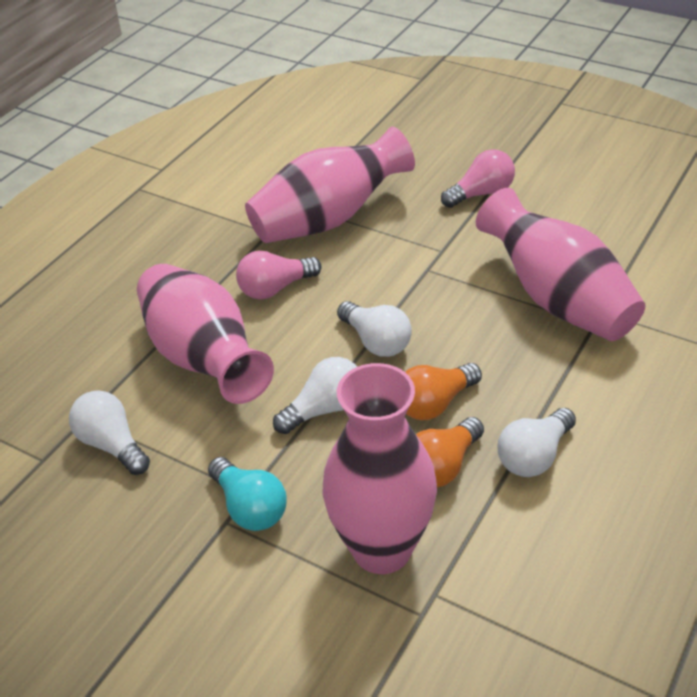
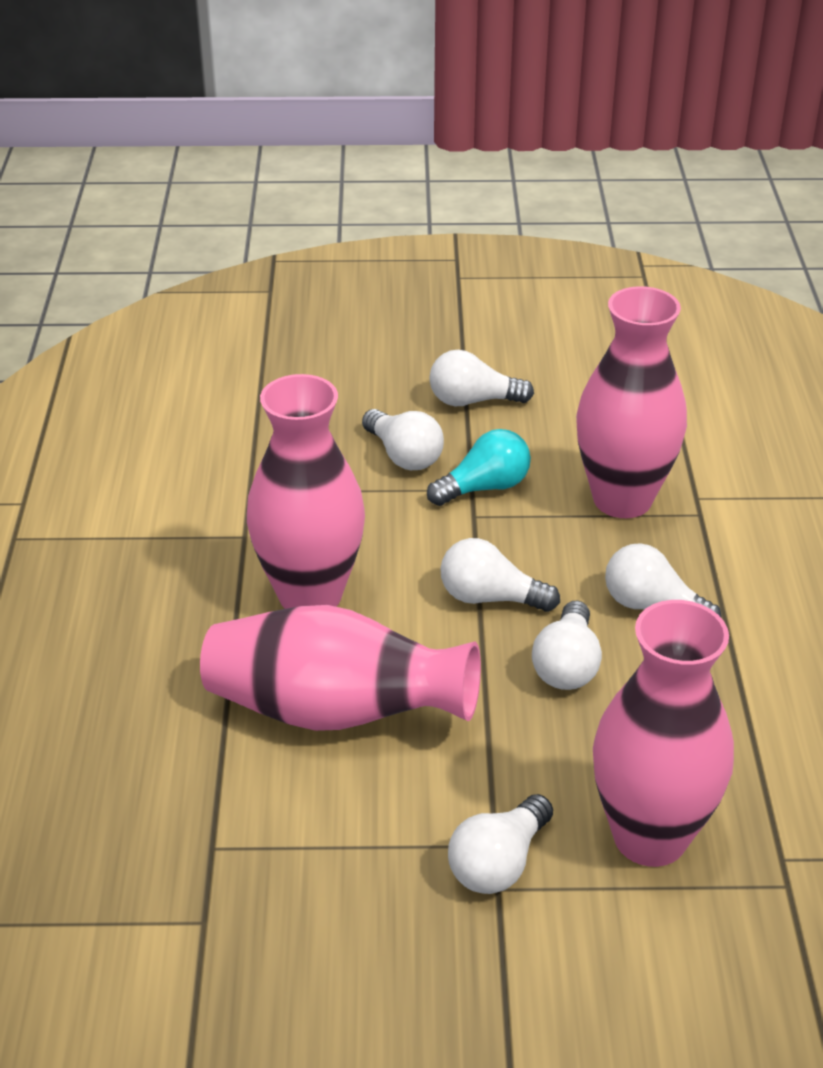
orange light bulb: 2 -> 0
pink light bulb: 2 -> 0
white light bulb: 4 -> 6

